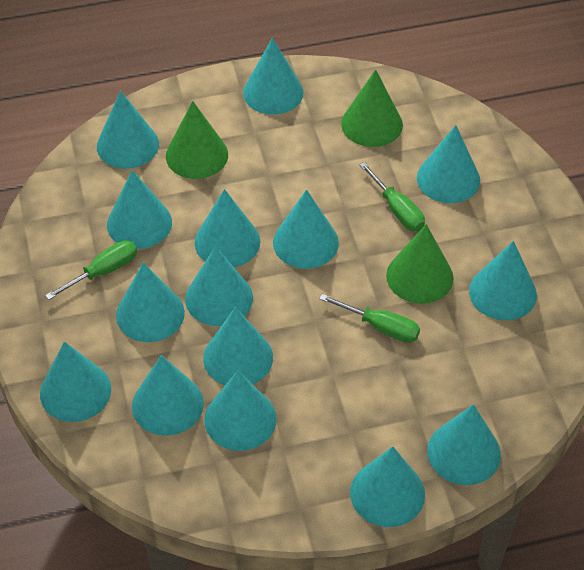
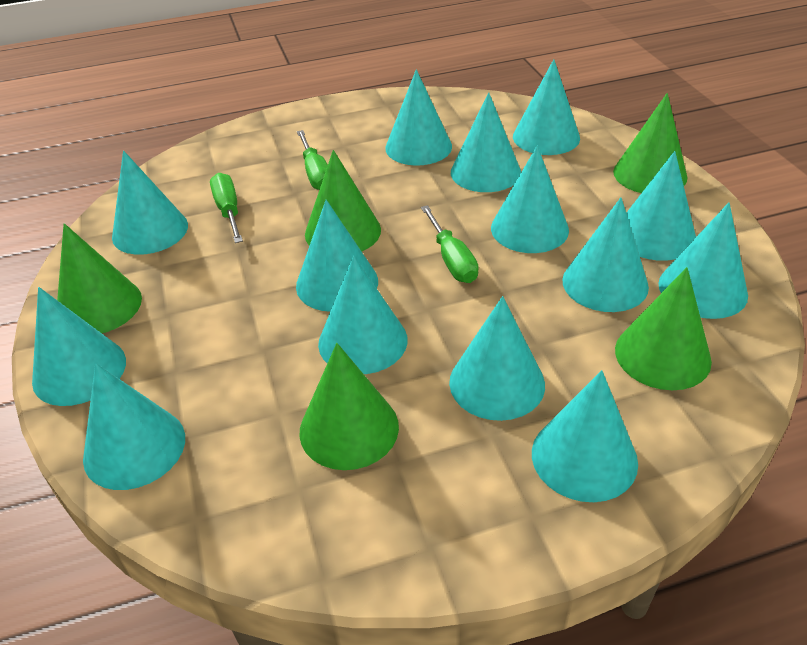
green cone: 3 -> 5
turquoise cone: 15 -> 14

